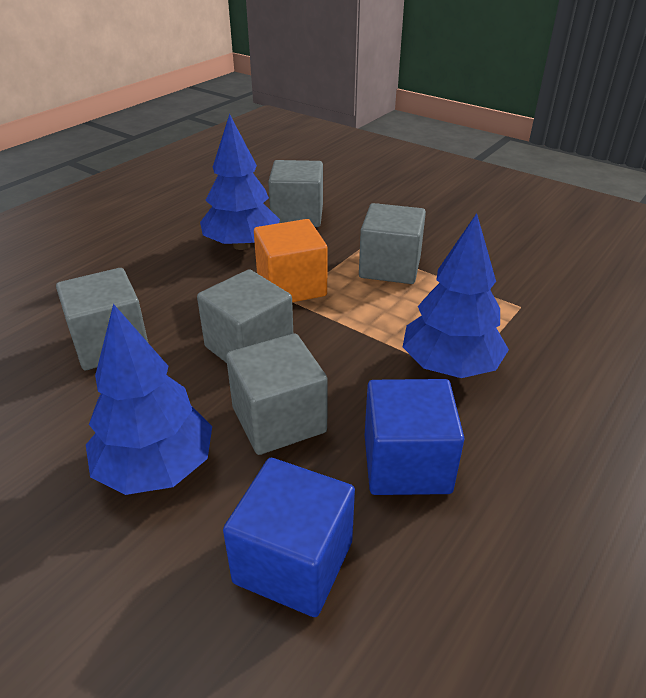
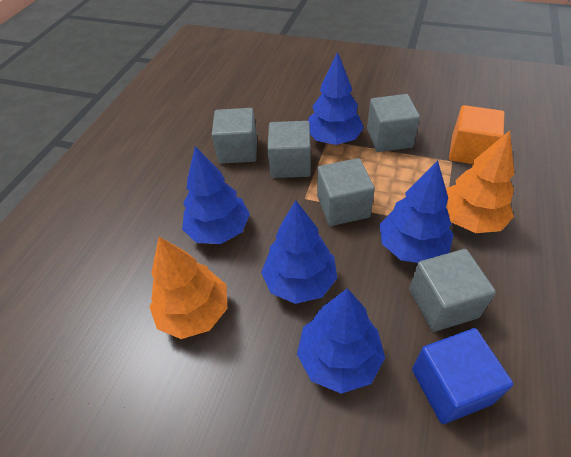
blue cube: 2 -> 1
blue tree: 3 -> 5
orange tree: 0 -> 2

